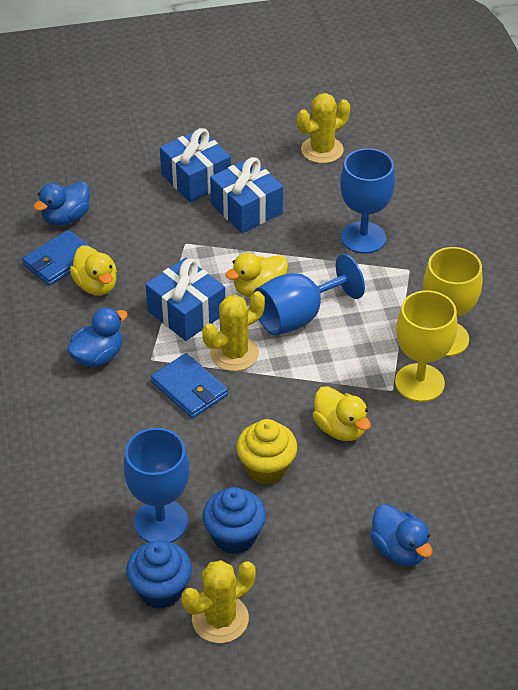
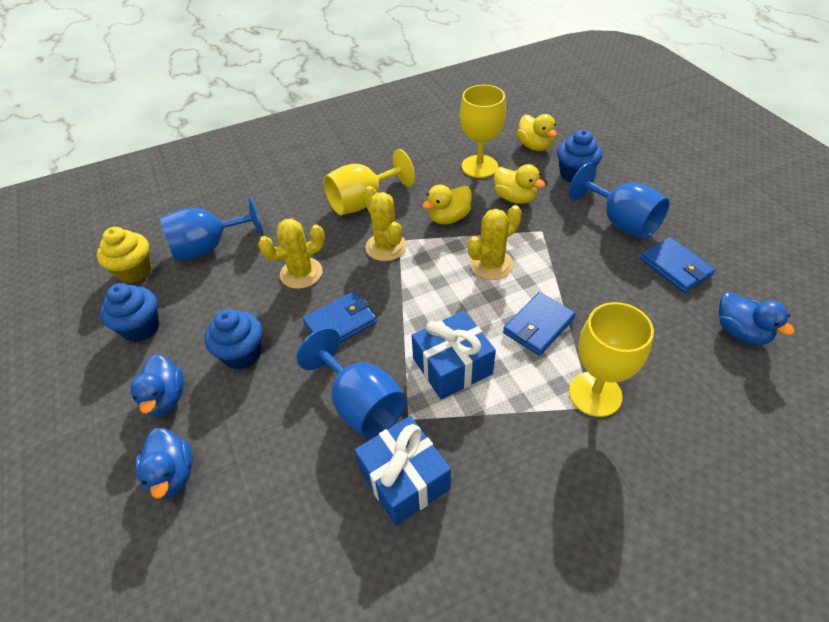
blue cupcake: 2 -> 3
blue gift: 3 -> 2
blue wallet: 2 -> 3
yellow goblet: 2 -> 3

